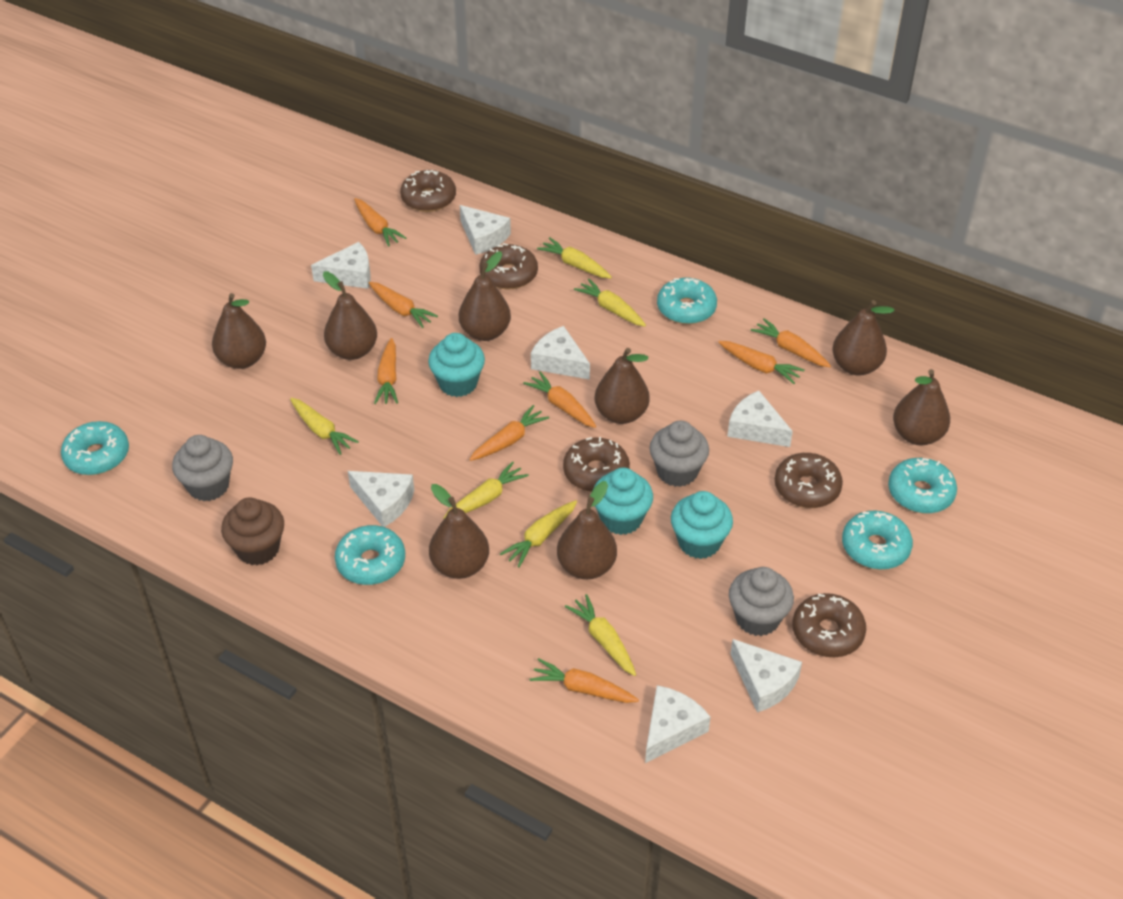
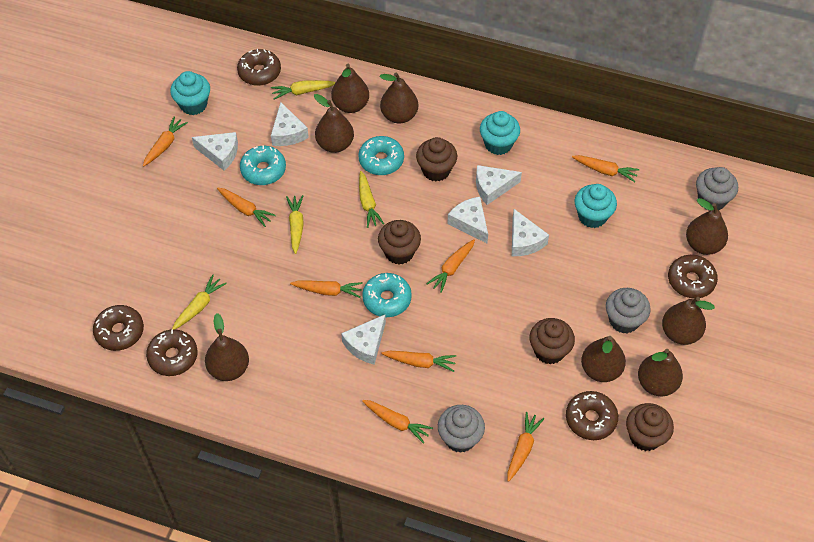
brown cupcake: 1 -> 4
turquoise donut: 5 -> 3
white cheese: 7 -> 6
yellow carrot: 6 -> 4

